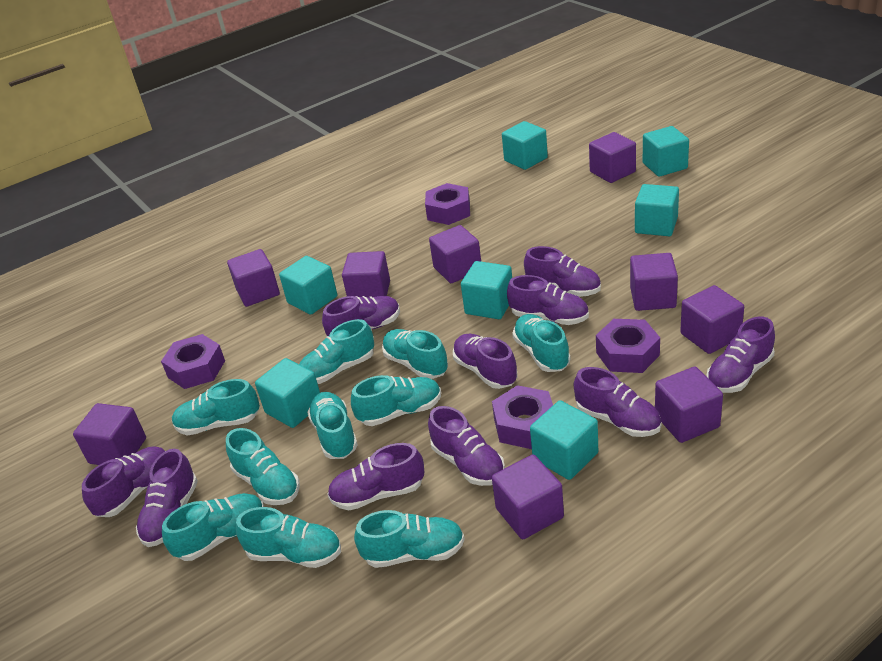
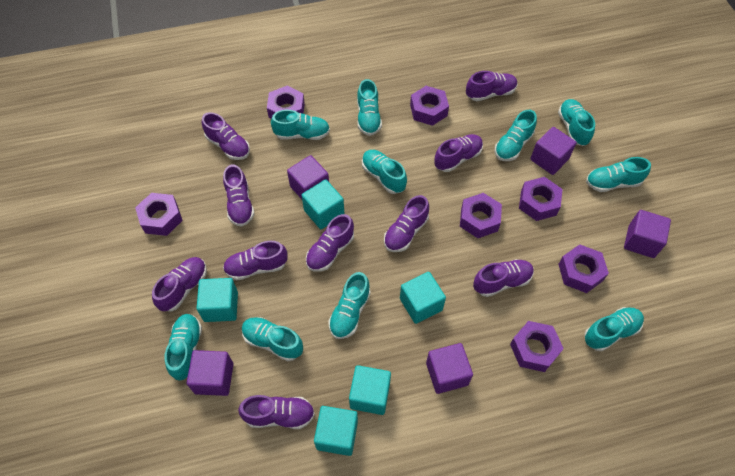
purple cube: 9 -> 5
purple nut: 4 -> 7
turquoise cube: 7 -> 5

